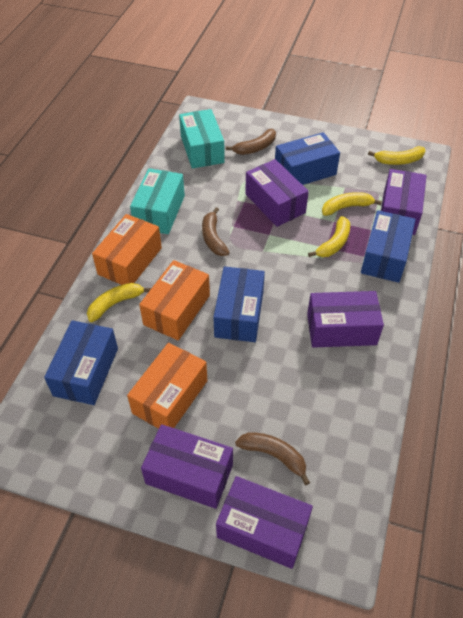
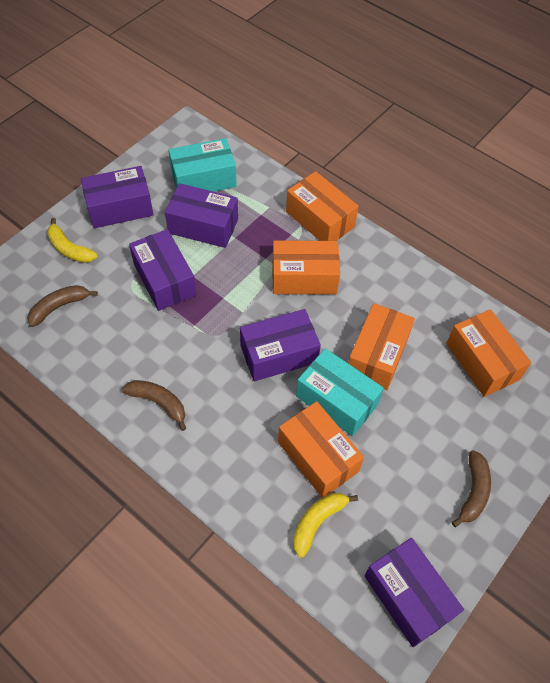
blue box: 4 -> 0
orange box: 3 -> 5
yellow banana: 4 -> 2

